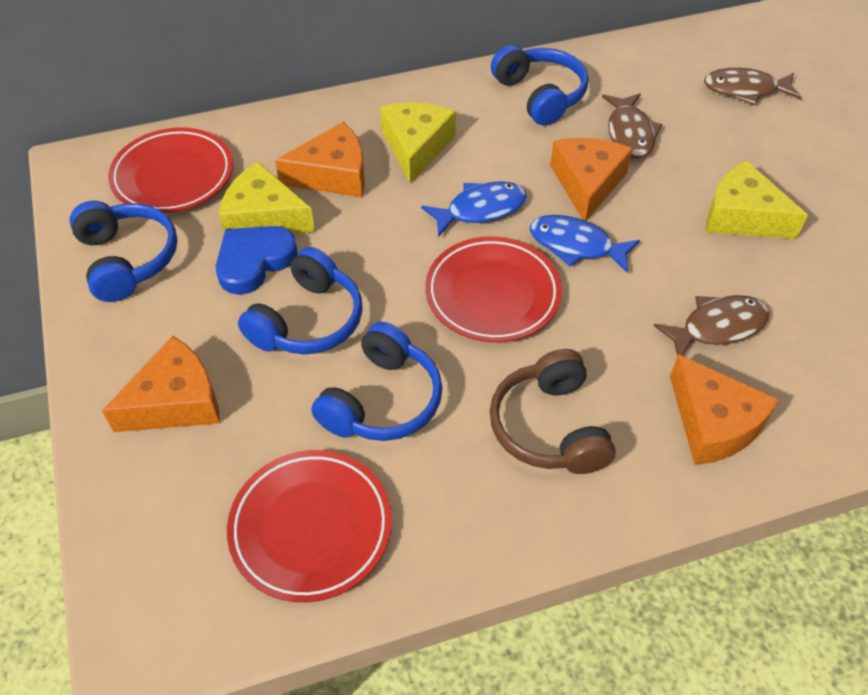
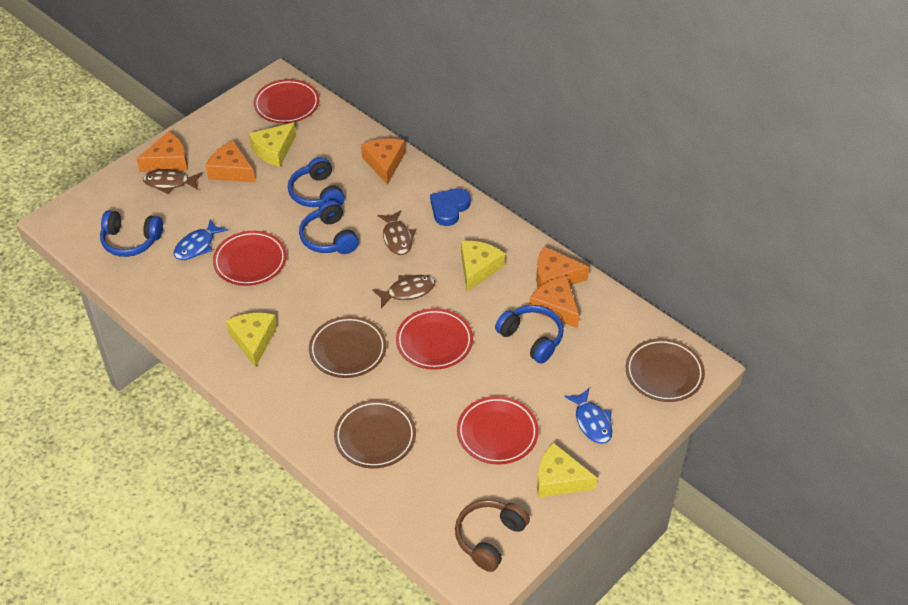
brown plate: 0 -> 3
orange cheese: 4 -> 5
red plate: 3 -> 4
yellow cheese: 3 -> 4

